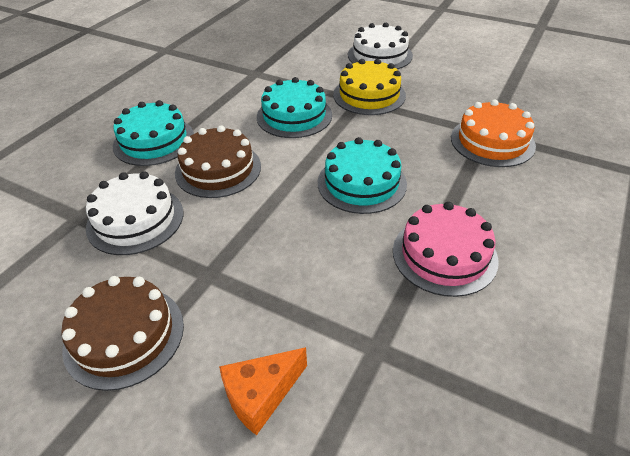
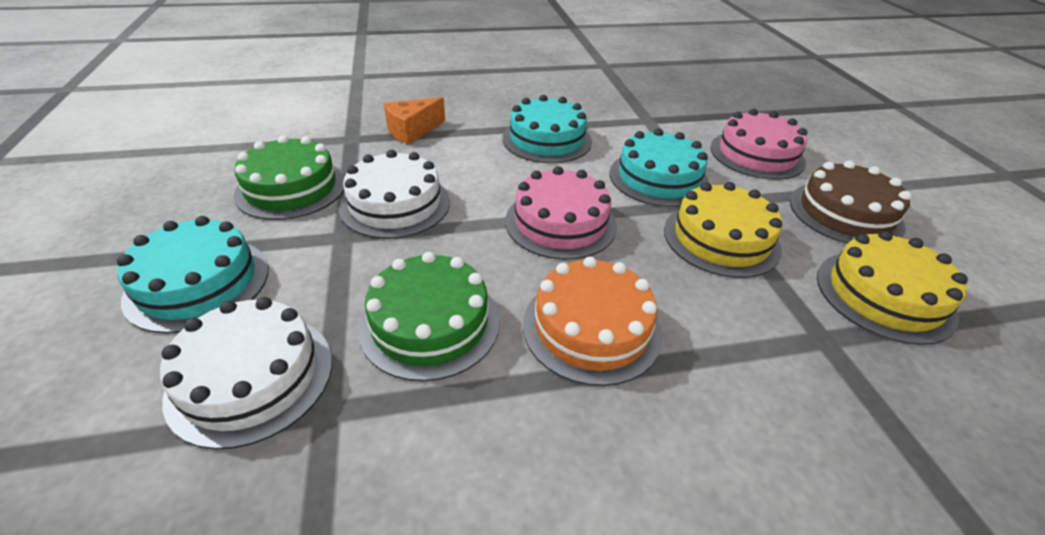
brown cake: 2 -> 1
green cake: 0 -> 2
pink cake: 1 -> 2
yellow cake: 1 -> 2

